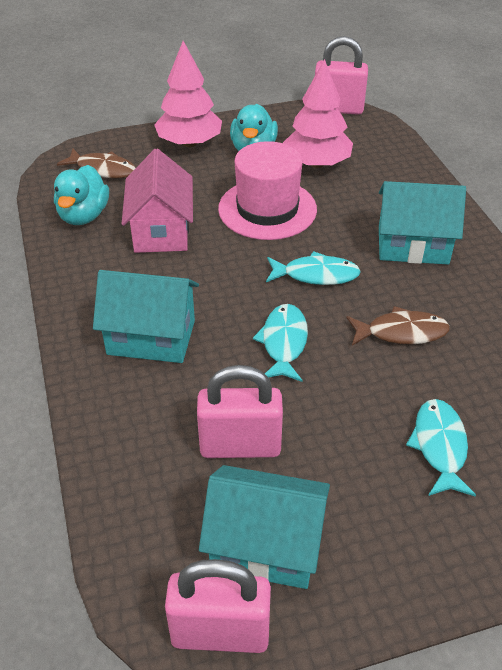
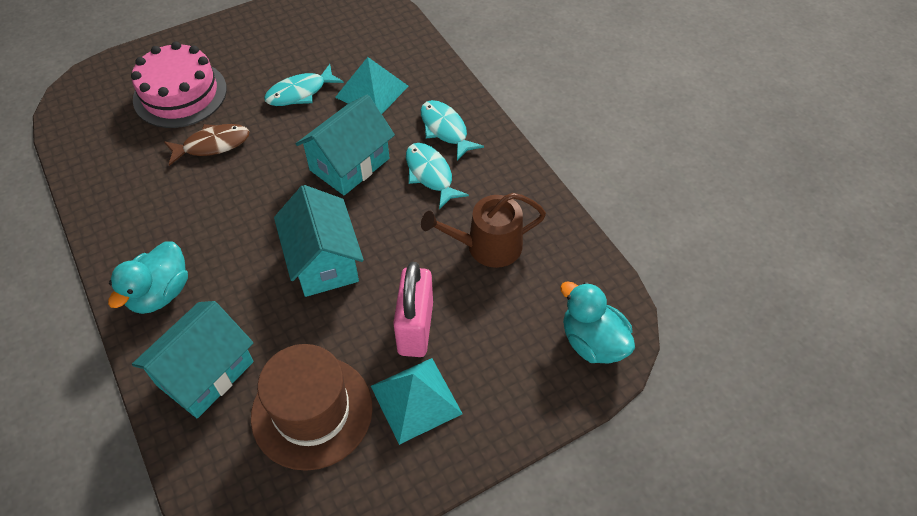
brown fish: 2 -> 1
brown hat: 0 -> 1
brown watering can: 0 -> 1
pink cake: 0 -> 1
pink hat: 1 -> 0
pink house: 1 -> 0
pink padlock: 3 -> 1
pink tree: 2 -> 0
turquoise pyramid: 0 -> 2

